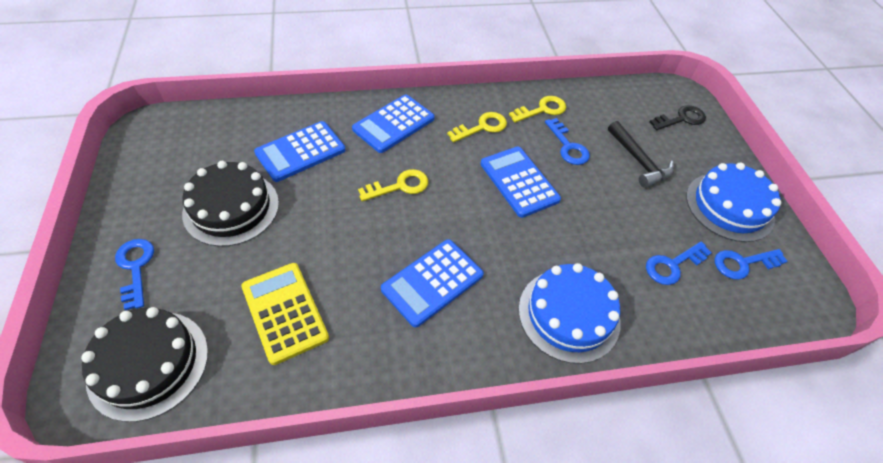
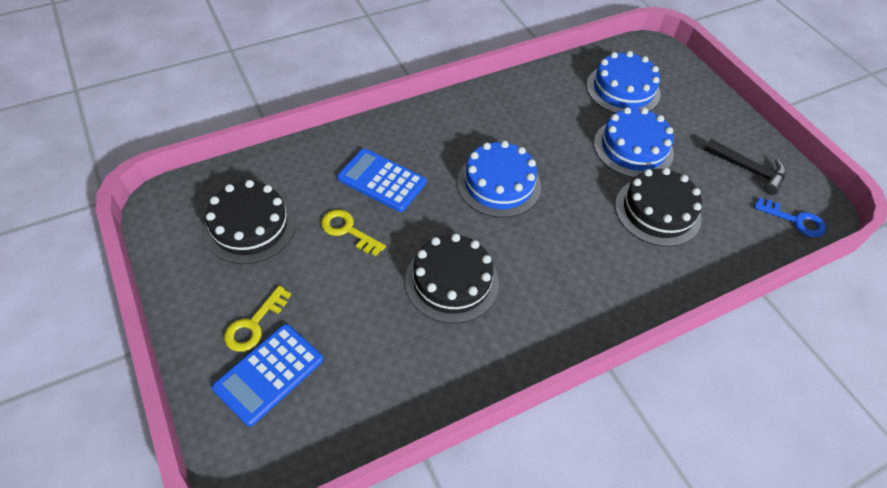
black cake: 2 -> 3
black key: 1 -> 0
blue cake: 2 -> 3
blue calculator: 4 -> 2
blue key: 4 -> 1
yellow calculator: 1 -> 0
yellow key: 3 -> 2

